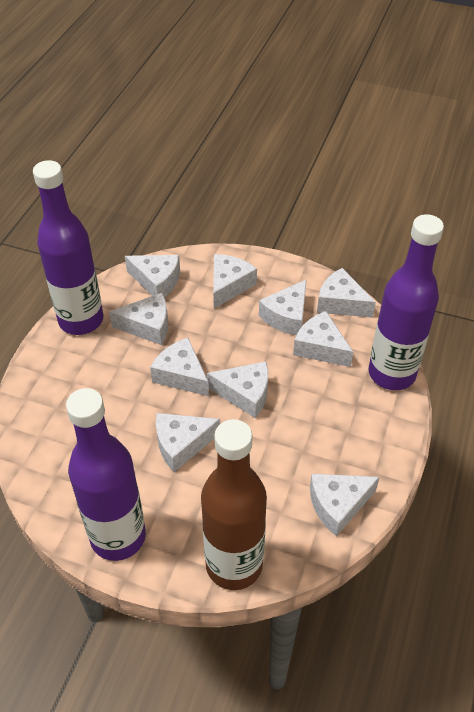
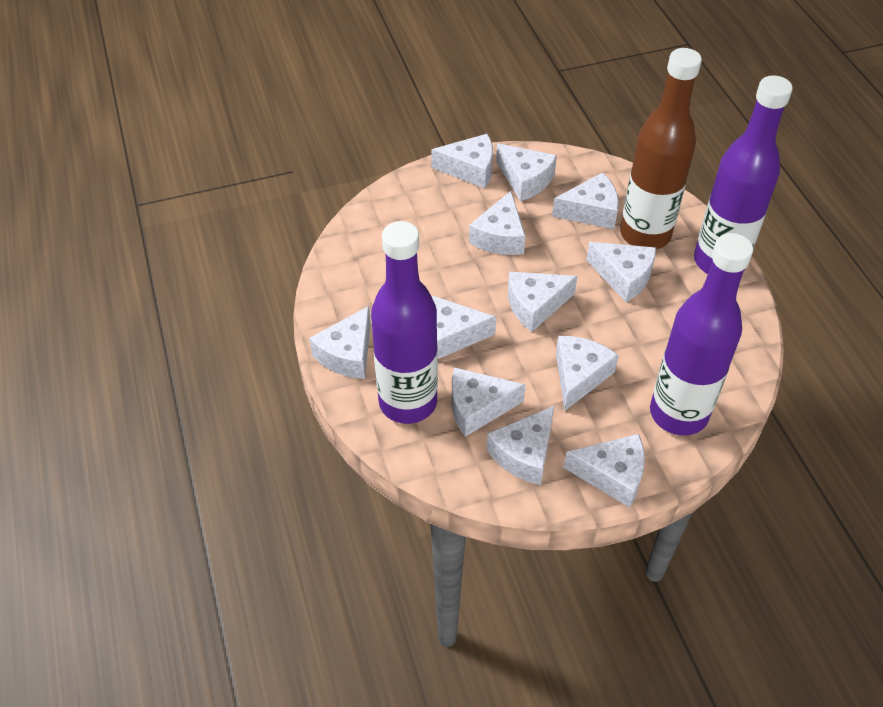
white cheese: 10 -> 12

